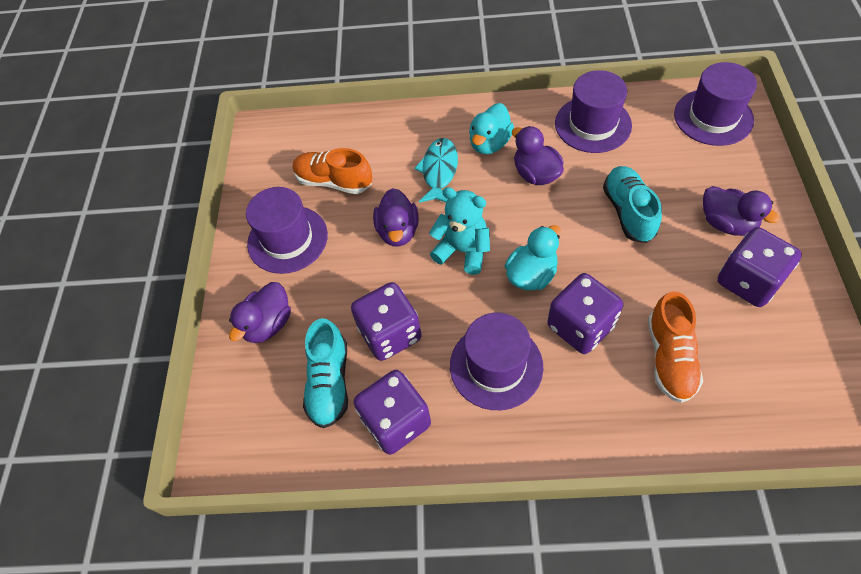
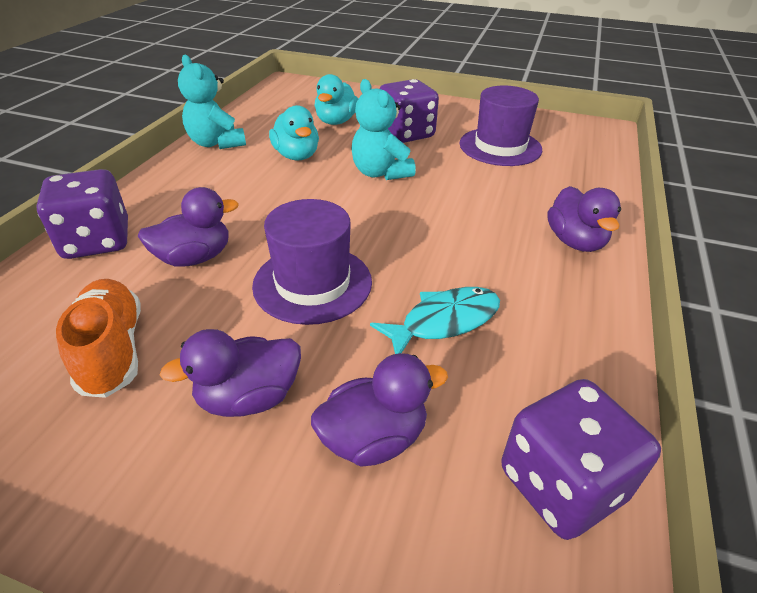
orange shoe: 2 -> 1
purple dice: 4 -> 3
purple hat: 4 -> 2
turquoise shoe: 2 -> 0
turquoise teddy bear: 1 -> 2

